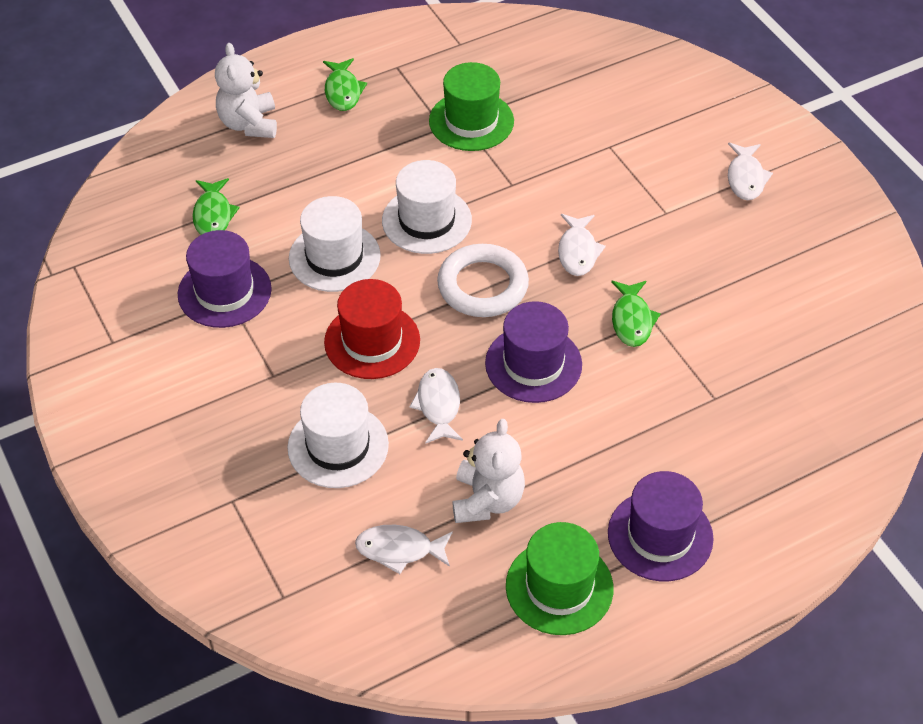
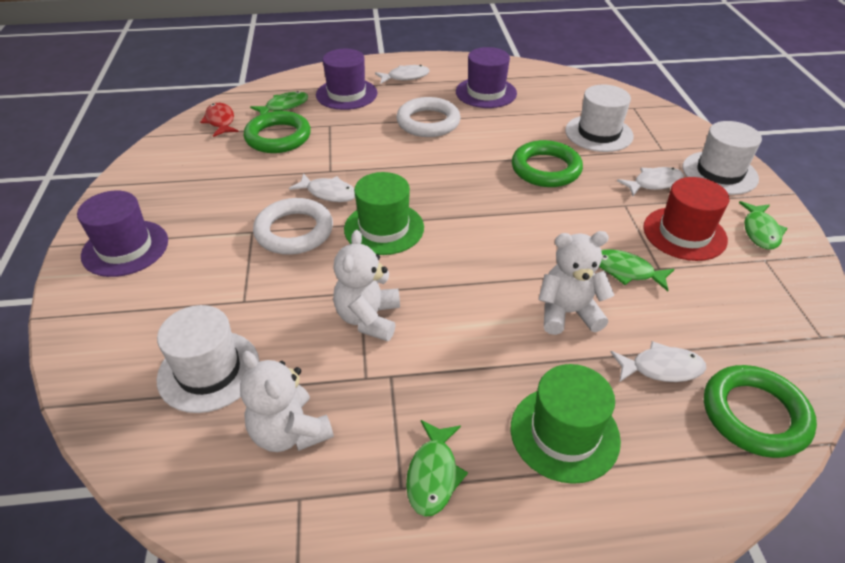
green fish: 3 -> 4
green ring: 0 -> 3
red fish: 0 -> 1
white ring: 1 -> 2
white teddy bear: 2 -> 3

